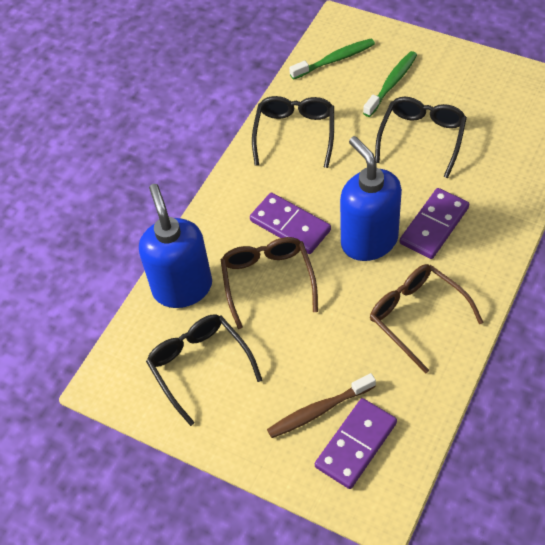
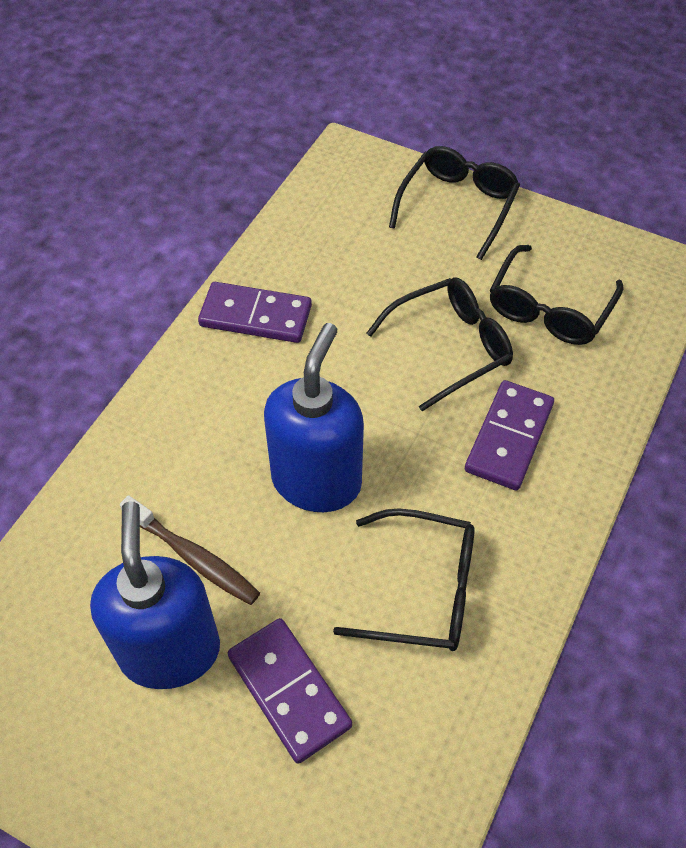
black glasses: 3 -> 4
brown glasses: 2 -> 0
green toothbrush: 2 -> 0

